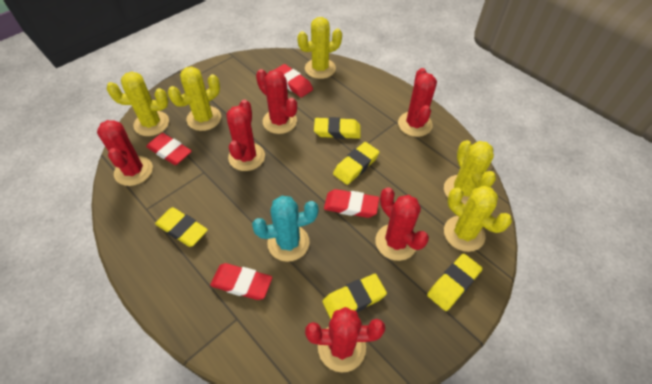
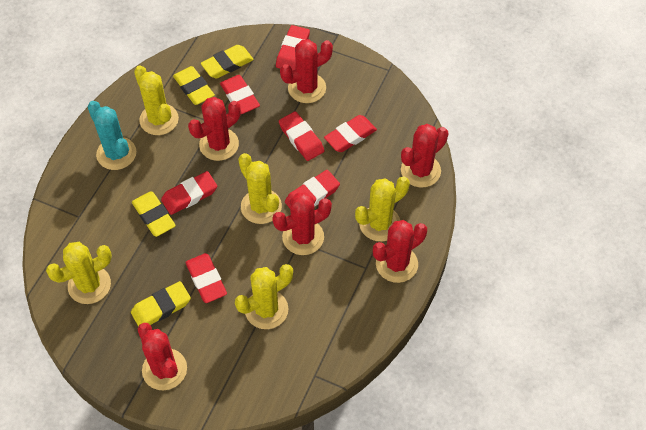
red eraser: 4 -> 7
yellow eraser: 5 -> 4

